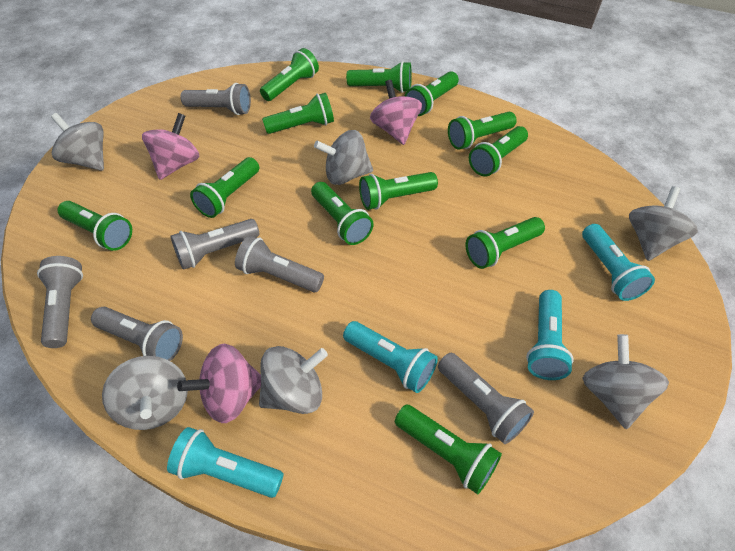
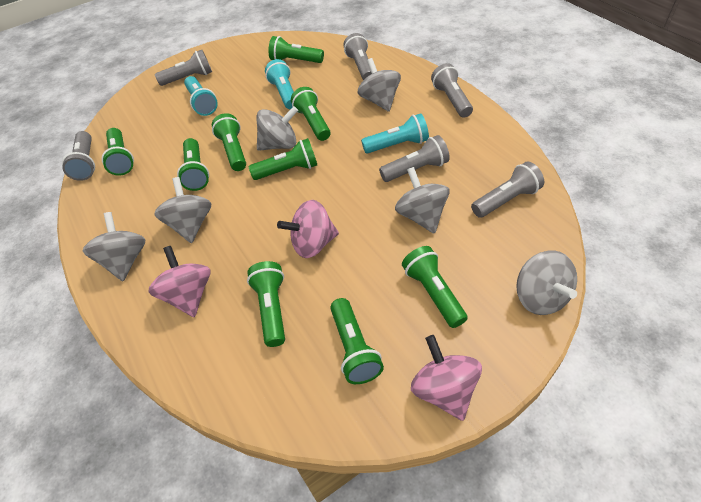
green flashlight: 12 -> 9
turquoise flashlight: 4 -> 3

